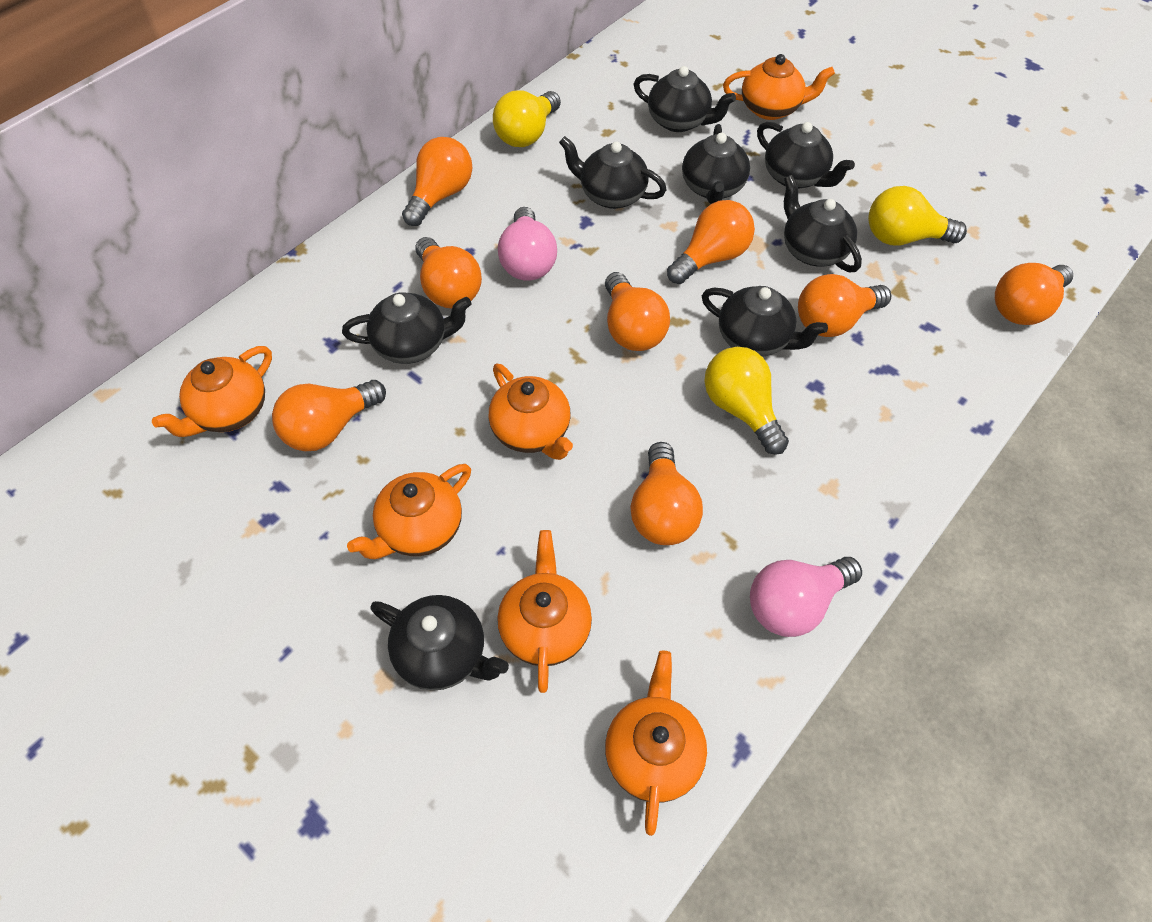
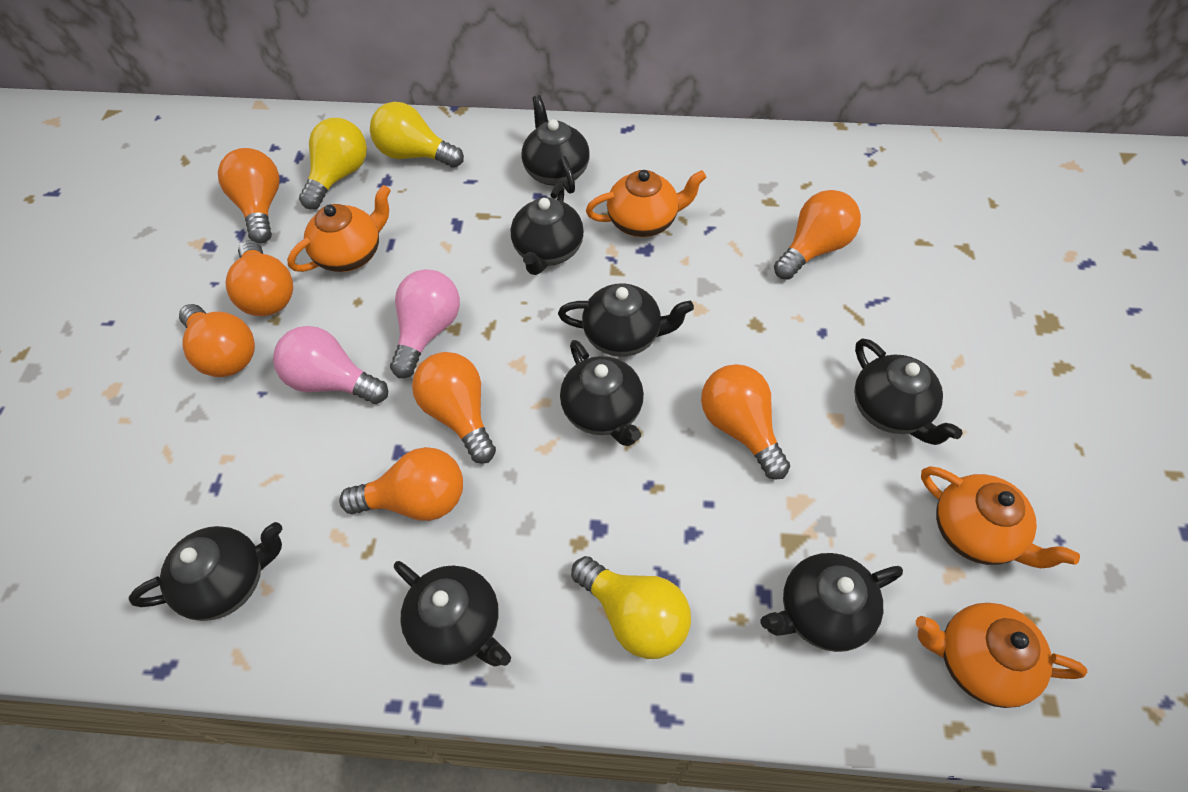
orange light bulb: 8 -> 7
orange teapot: 6 -> 4

